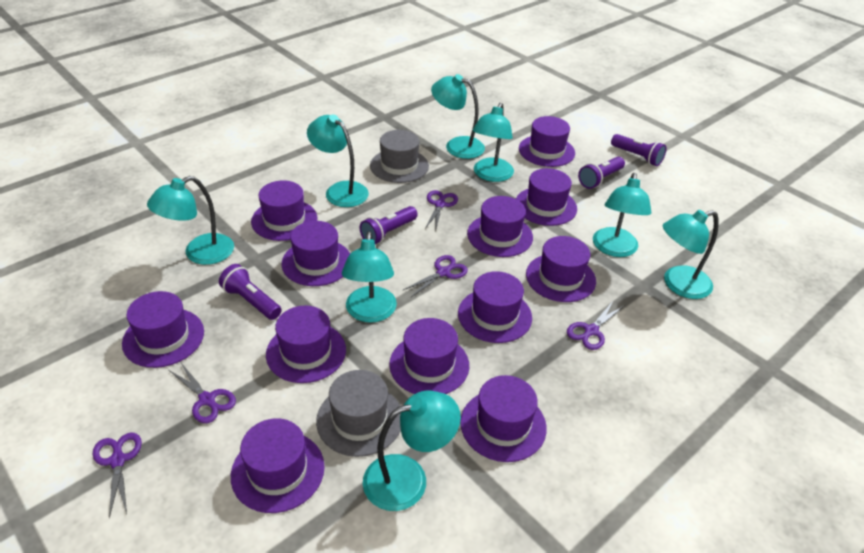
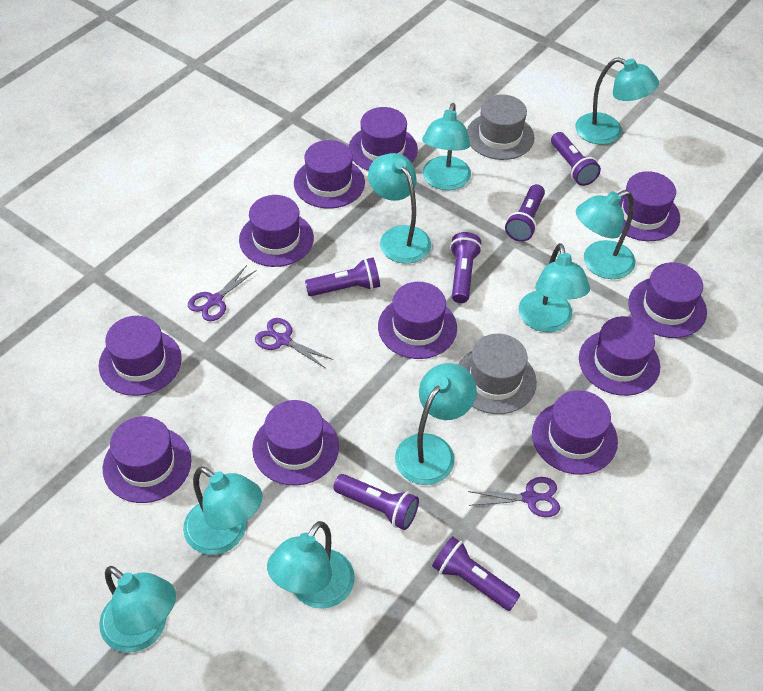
purple flashlight: 4 -> 6
purple hat: 12 -> 11
purple scissors: 5 -> 3
turquoise lamp: 8 -> 9

